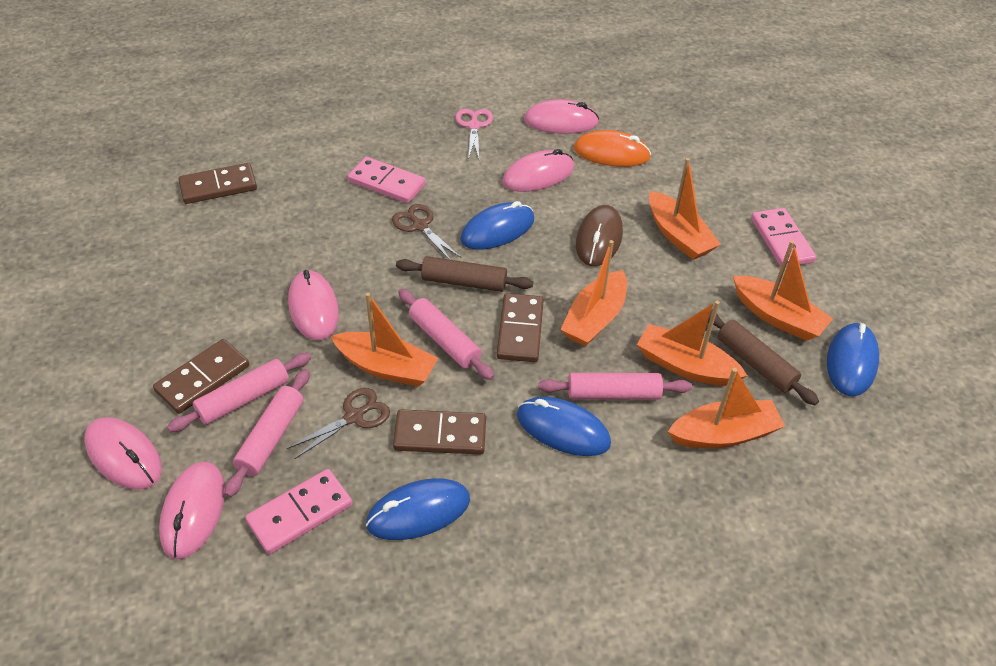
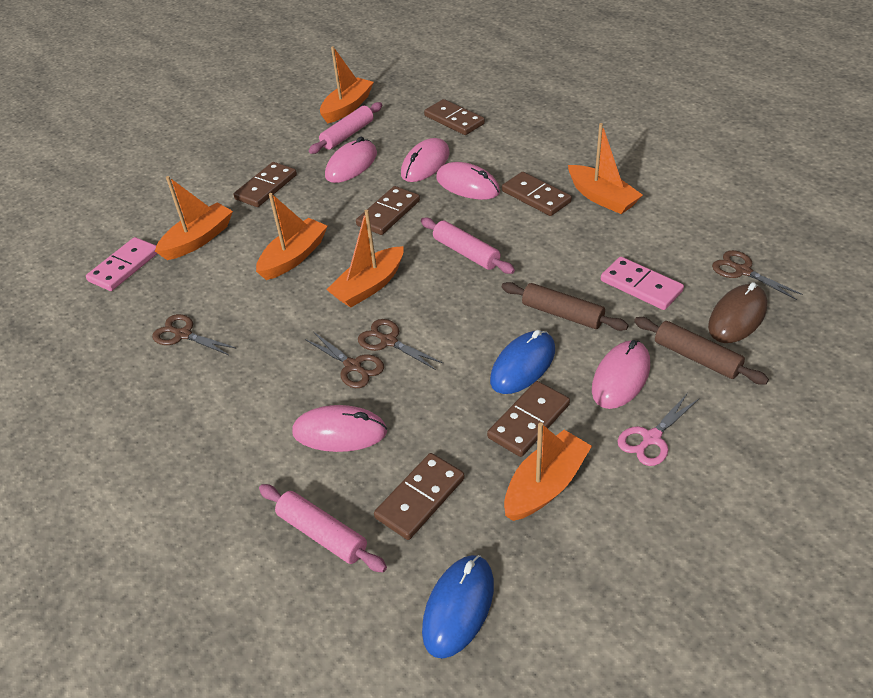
blue mouse: 4 -> 2
brown domino: 4 -> 6
brown scissors: 2 -> 4
orange mouse: 1 -> 0
pink domino: 3 -> 2
pink rolling pin: 4 -> 3

